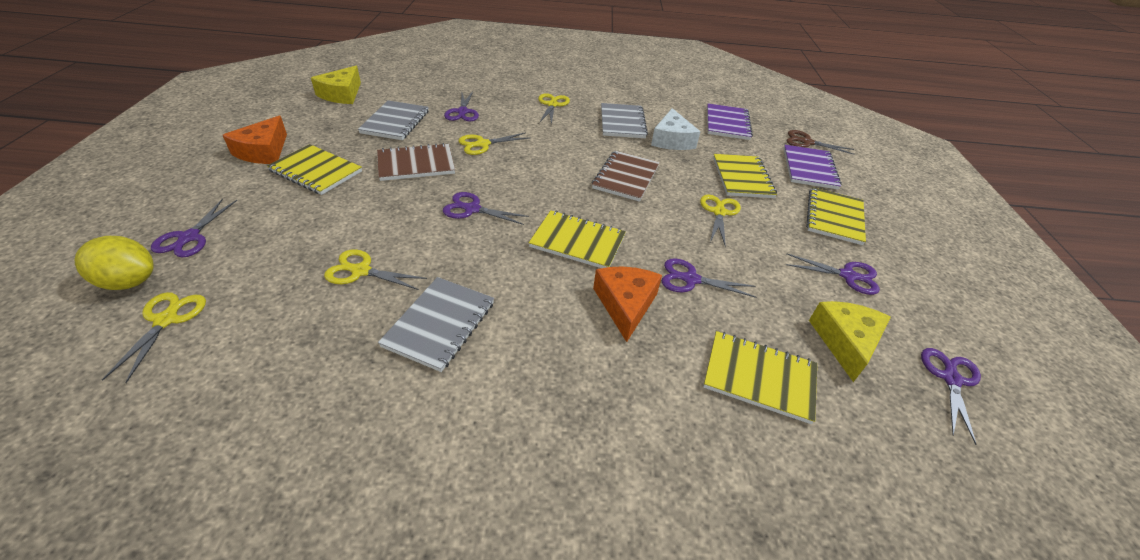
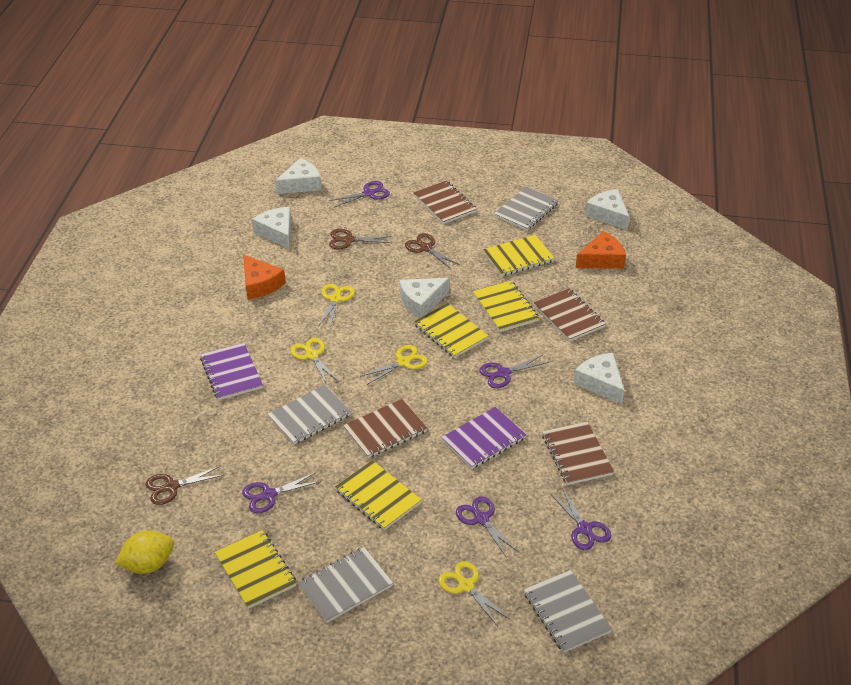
brown notebook: 2 -> 4
brown scissors: 1 -> 3
grey notebook: 3 -> 4
purple scissors: 6 -> 5
white cheese: 1 -> 5
yellow cheese: 2 -> 0
yellow scissors: 5 -> 4

